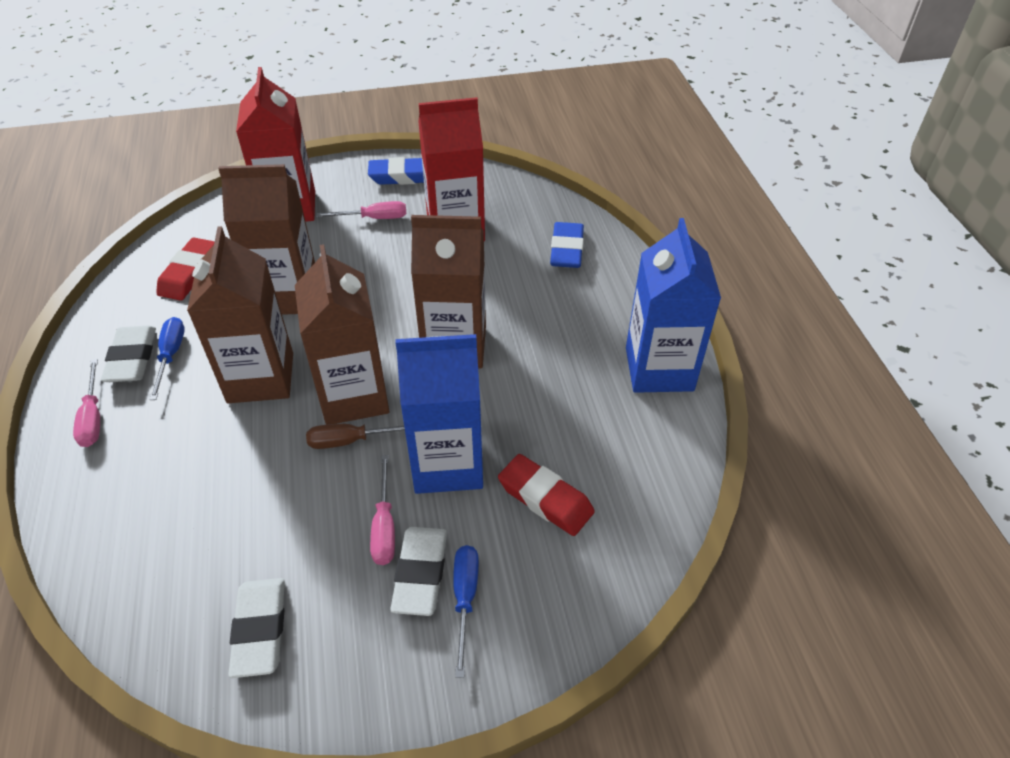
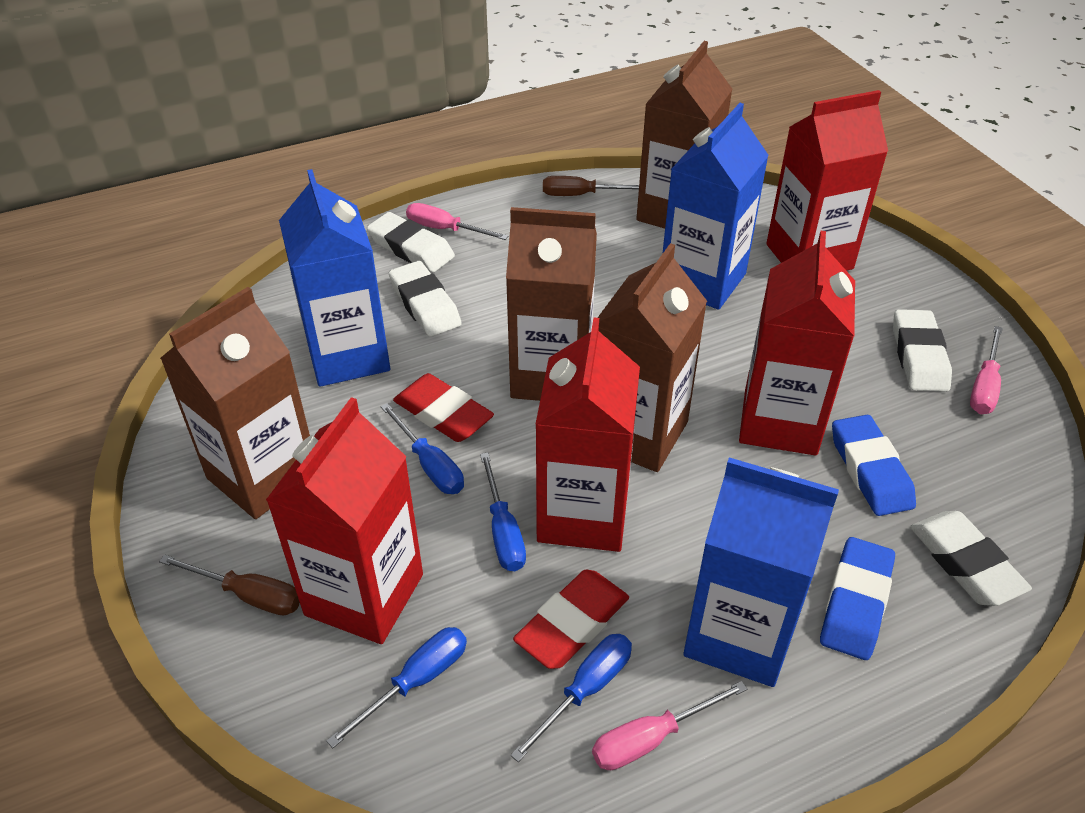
blue carton: 2 -> 3
blue screwdriver: 2 -> 4
brown screwdriver: 1 -> 2
red carton: 2 -> 4
white eraser: 3 -> 4

